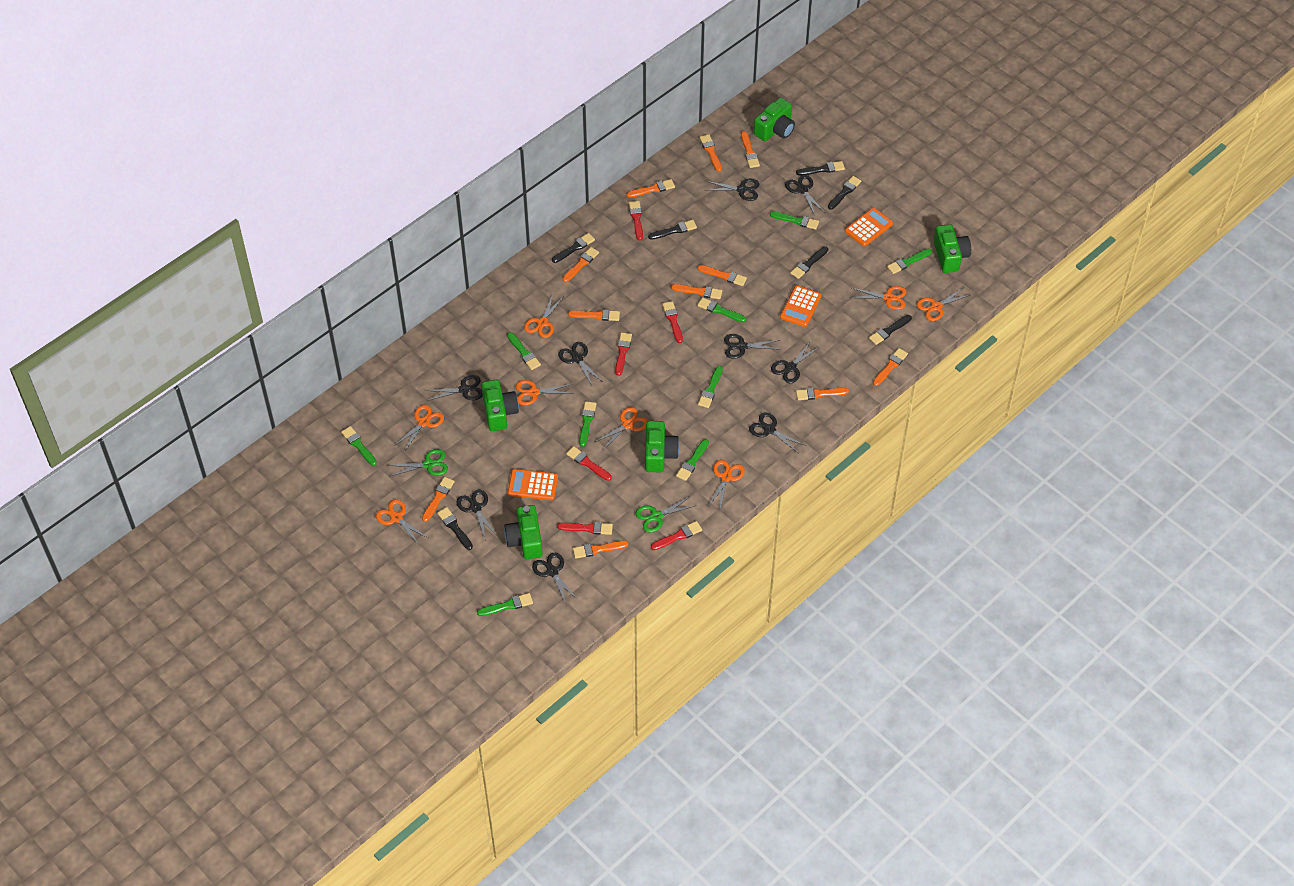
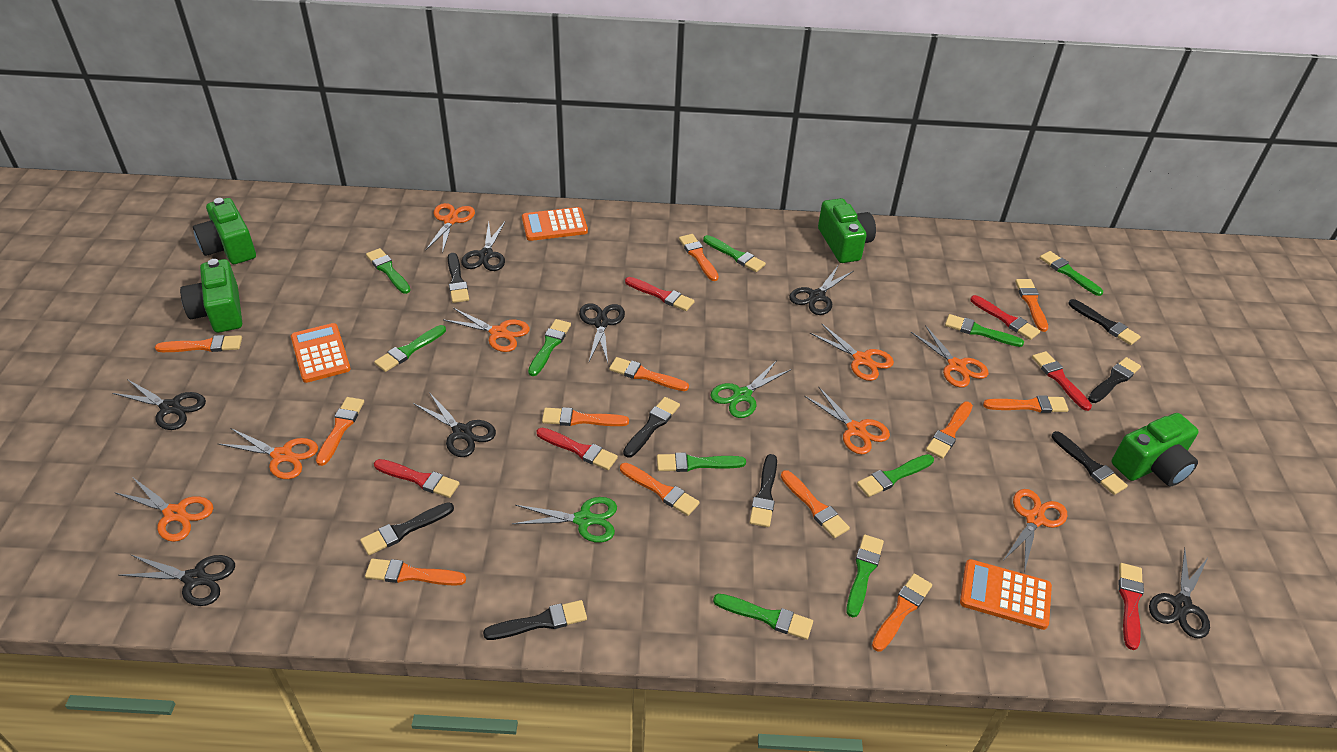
black brush: 7 -> 8
black scissors: 9 -> 7
green brush: 9 -> 10
green camera: 5 -> 4
orange brush: 11 -> 12

